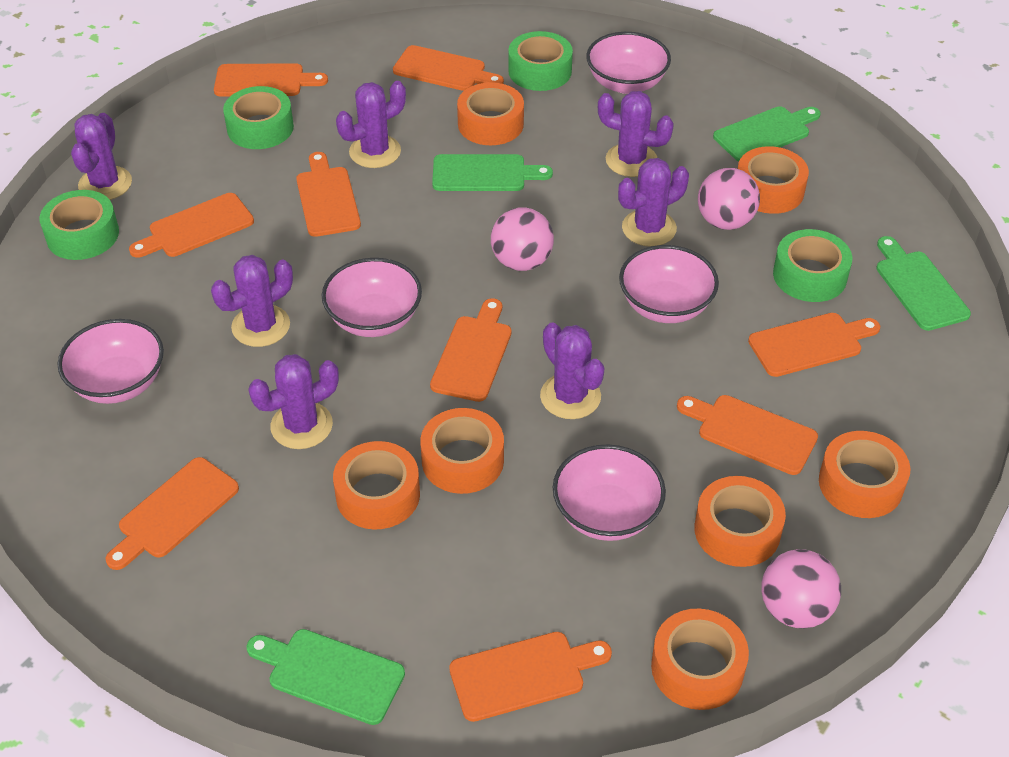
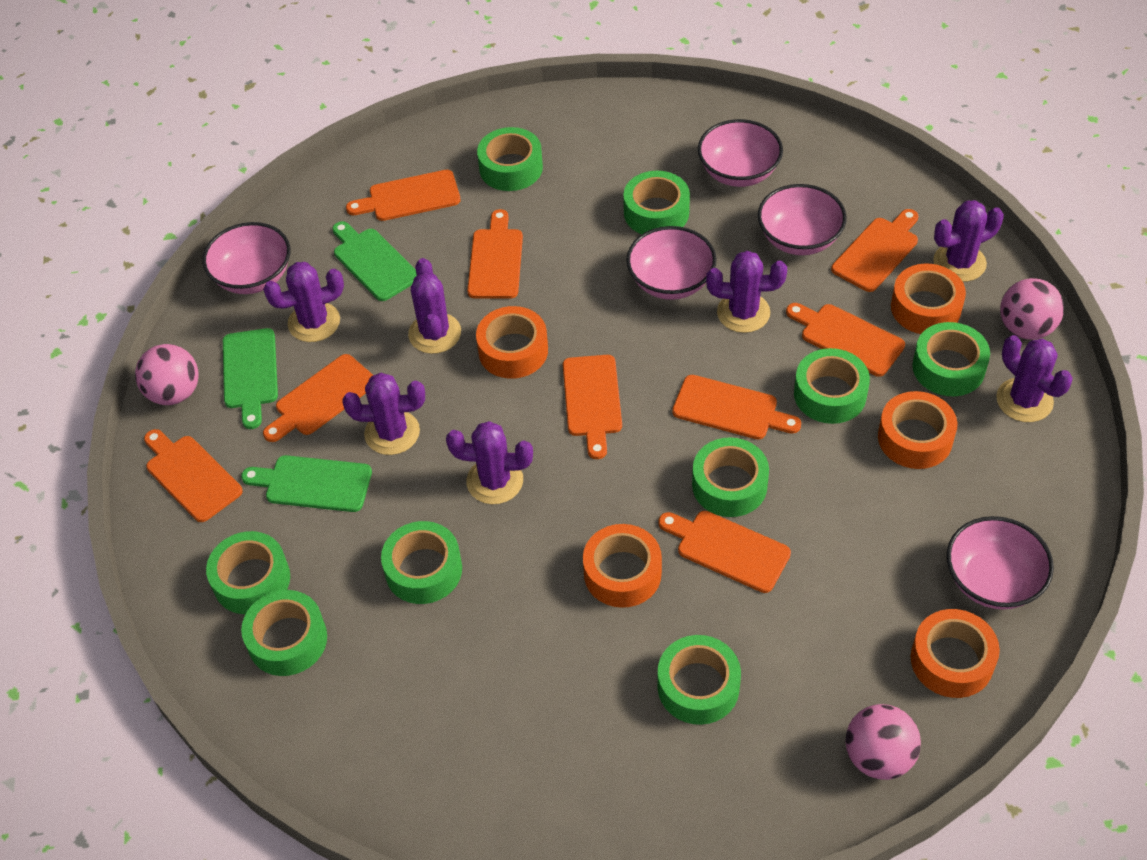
green cutting board: 4 -> 3
green tape: 4 -> 9
orange tape: 7 -> 5

